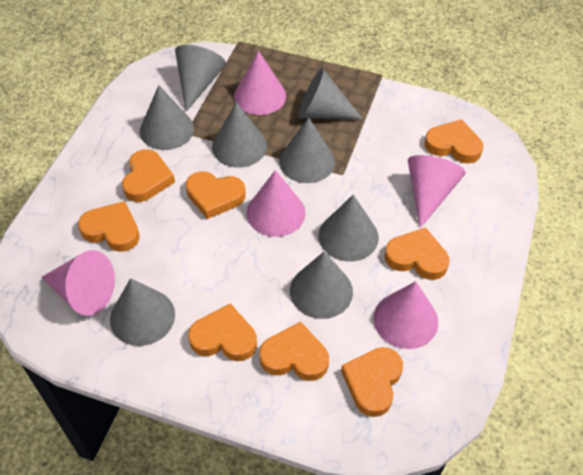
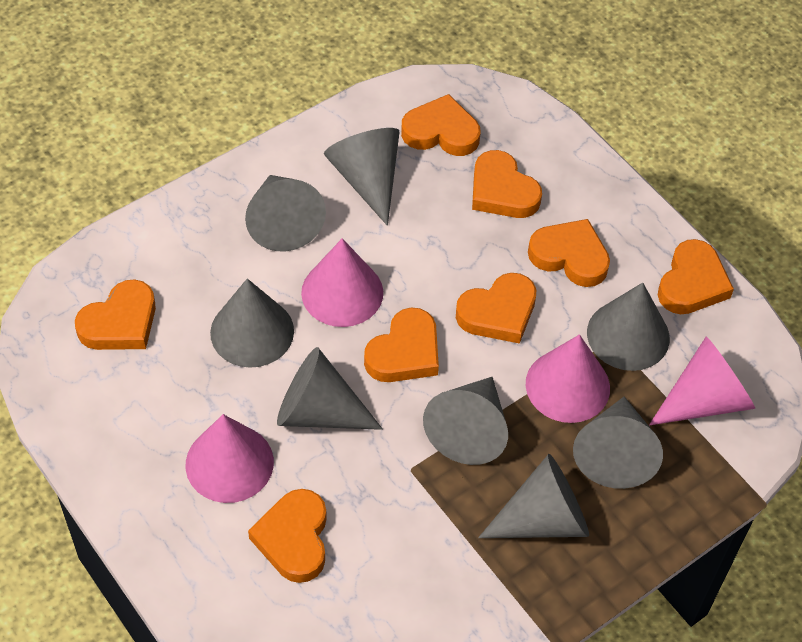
pink cone: 5 -> 4

